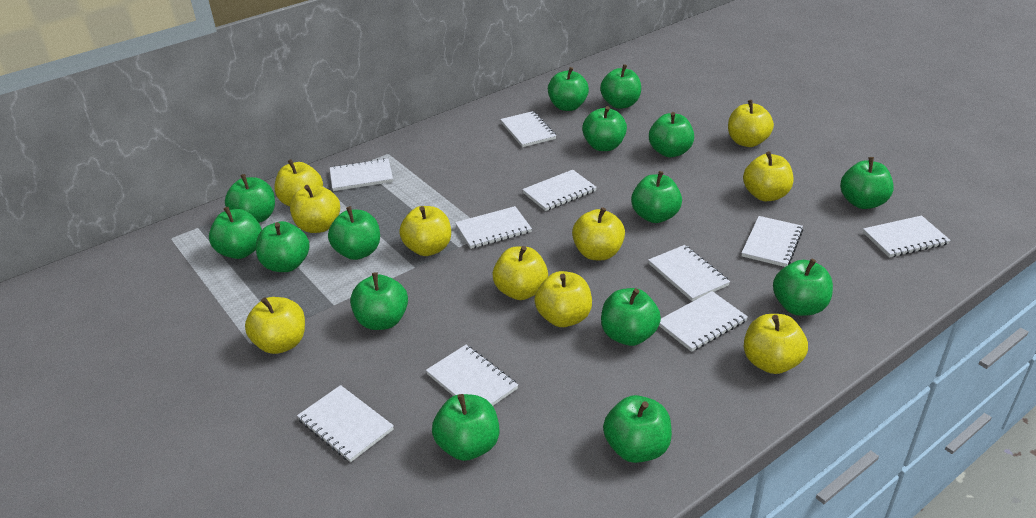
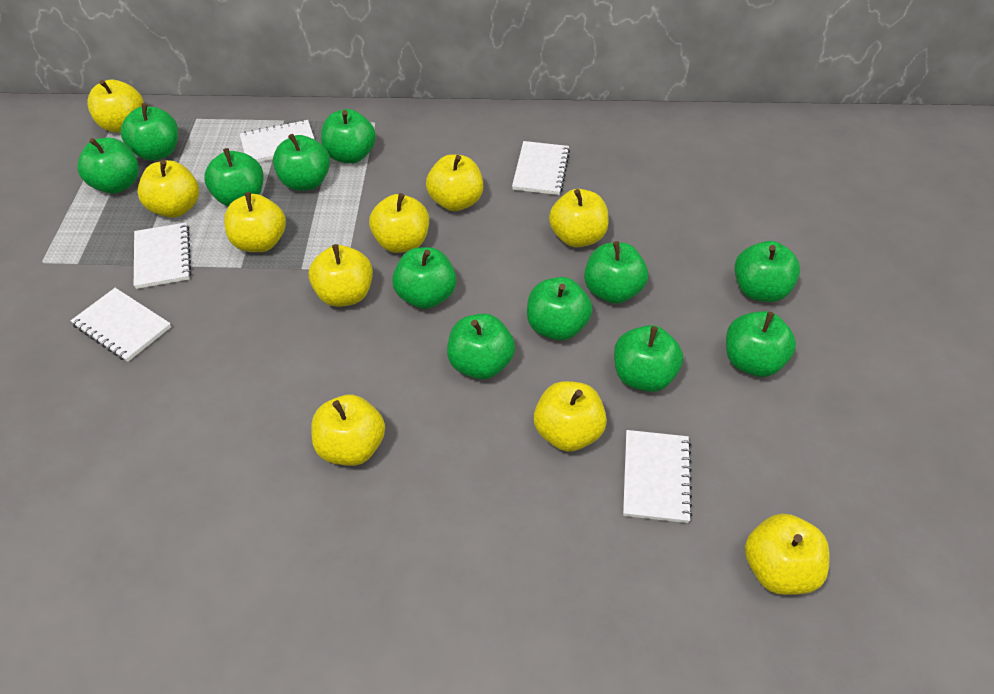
green apple: 15 -> 12
white notebook: 10 -> 5

